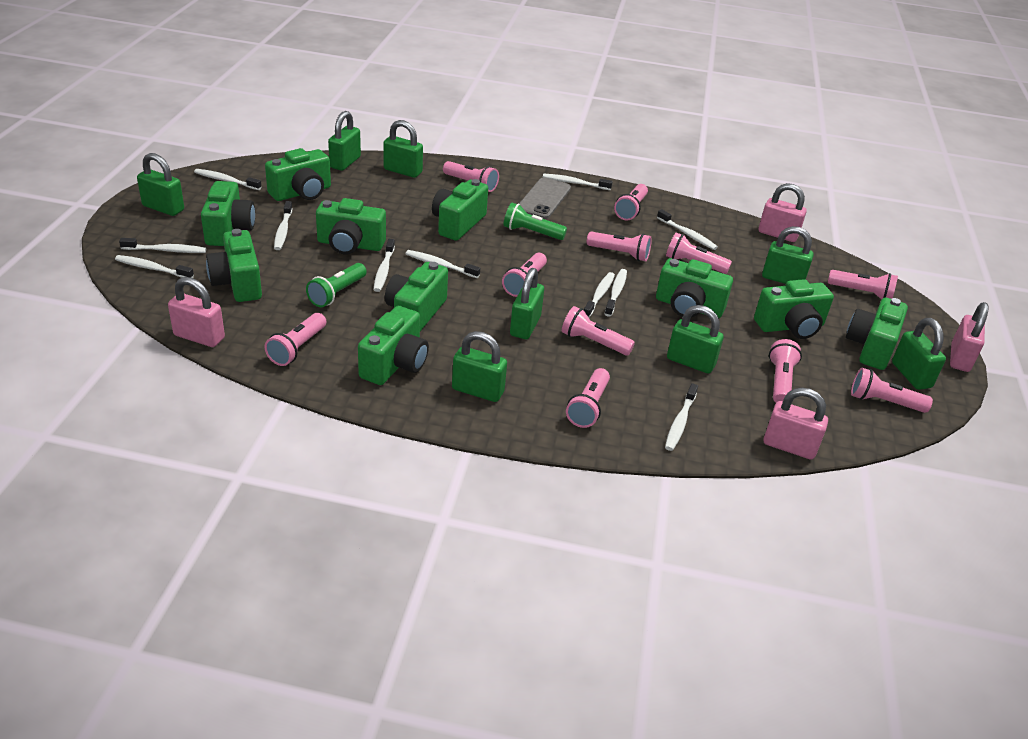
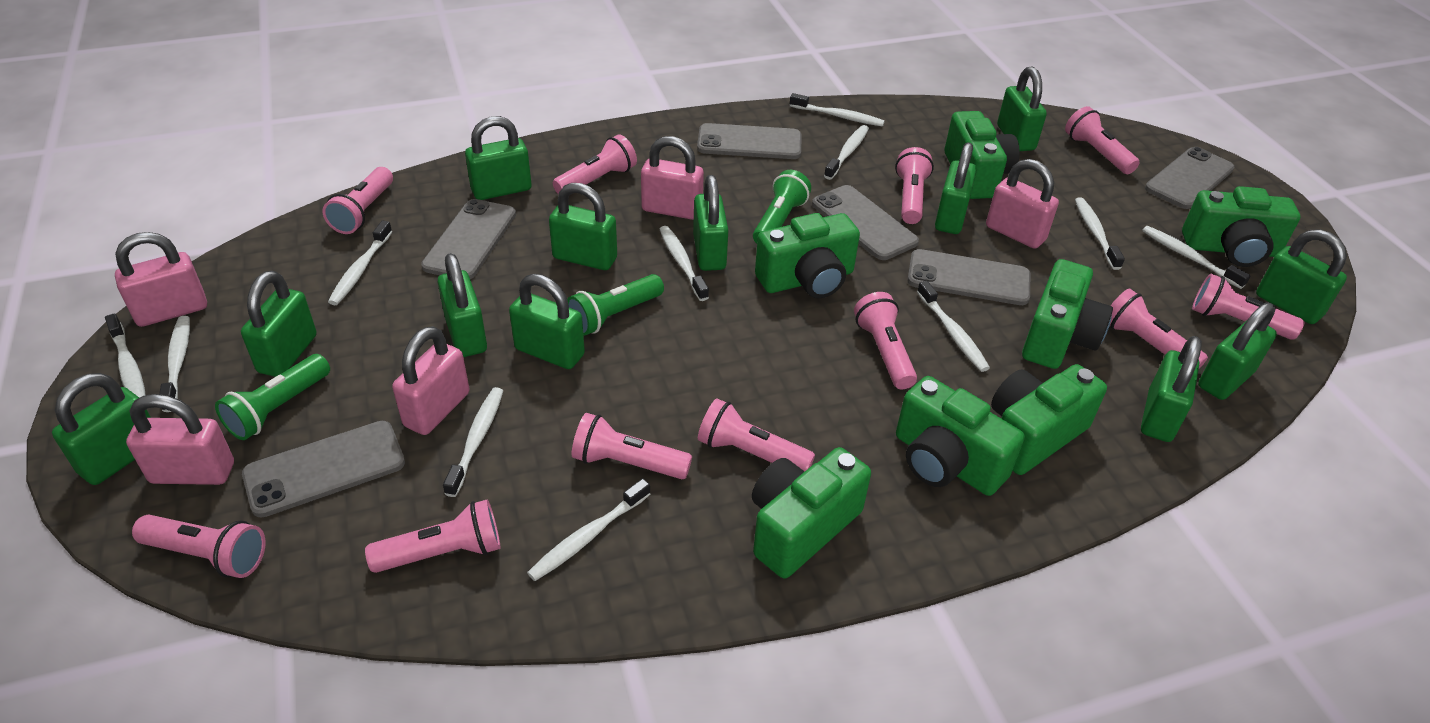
green camera: 10 -> 7
green flashlight: 2 -> 3
green padlock: 8 -> 12
grey phone: 1 -> 6
pink padlock: 4 -> 5

